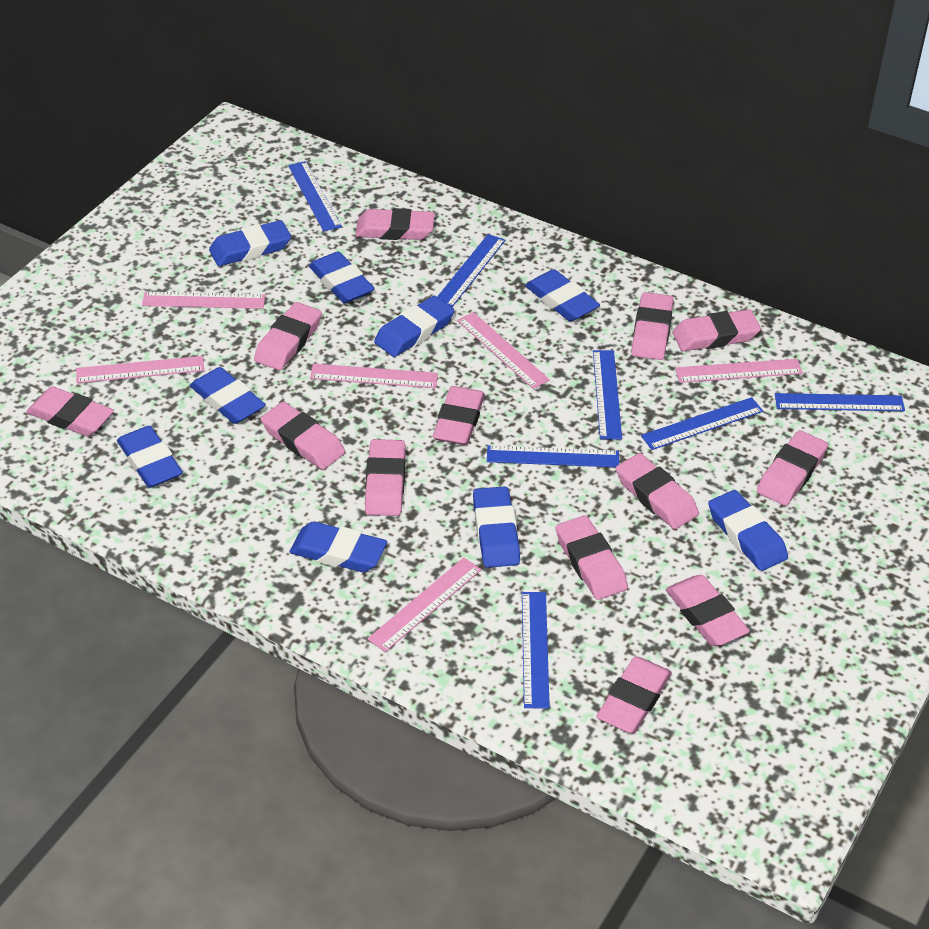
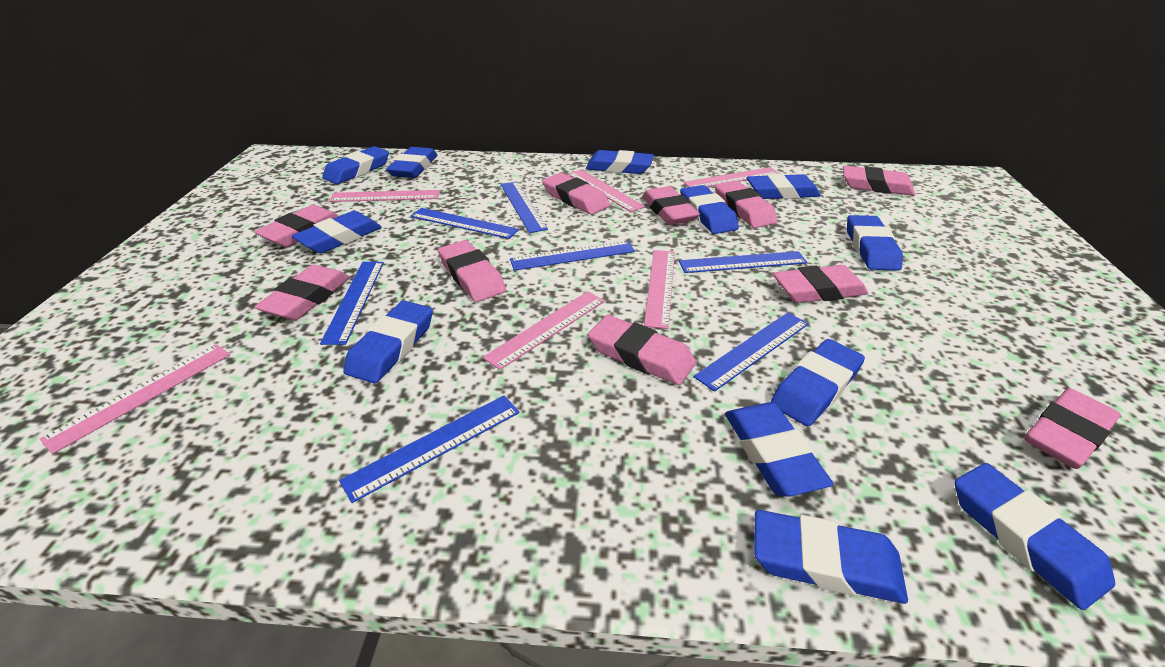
blue eraser: 9 -> 12
pink eraser: 13 -> 10

